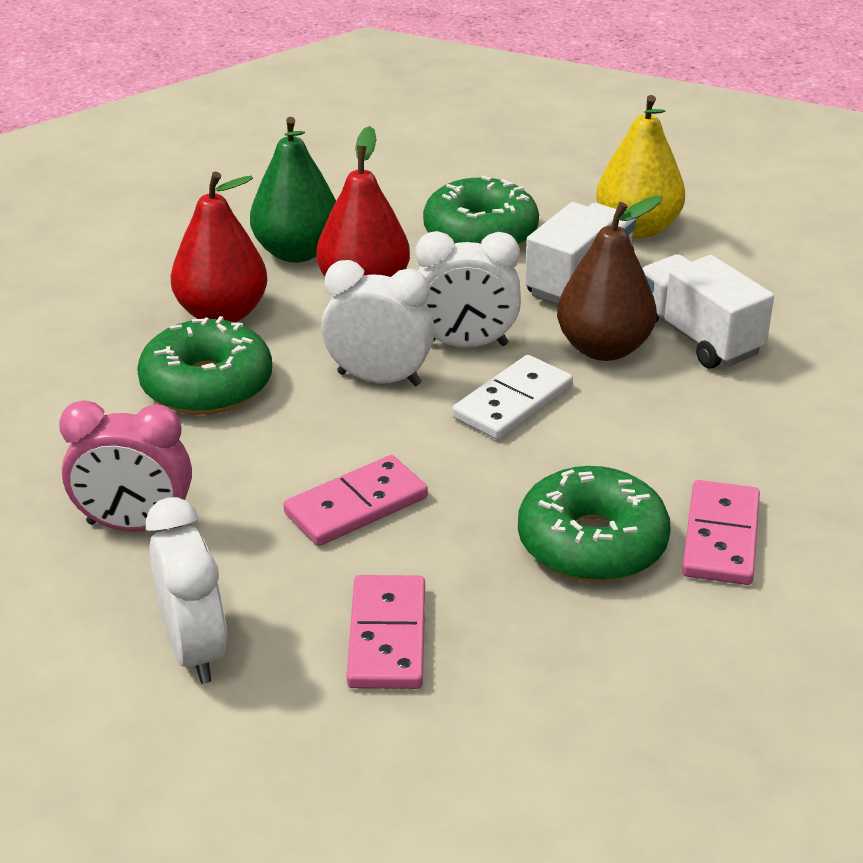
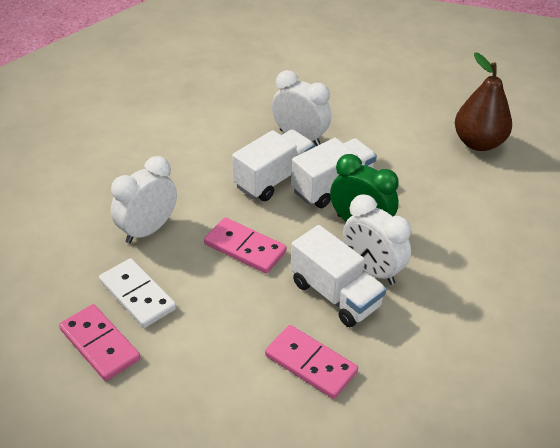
green clock: 0 -> 1
green donut: 3 -> 0
green pear: 1 -> 0
pink clock: 1 -> 0
red pear: 2 -> 0
white truck: 2 -> 3
yellow pear: 1 -> 0

